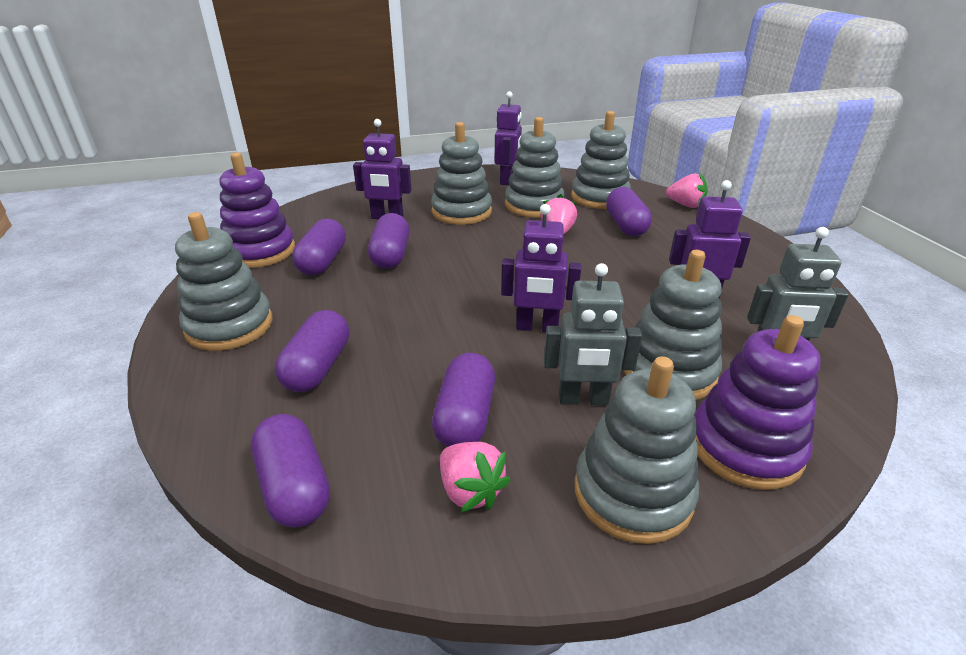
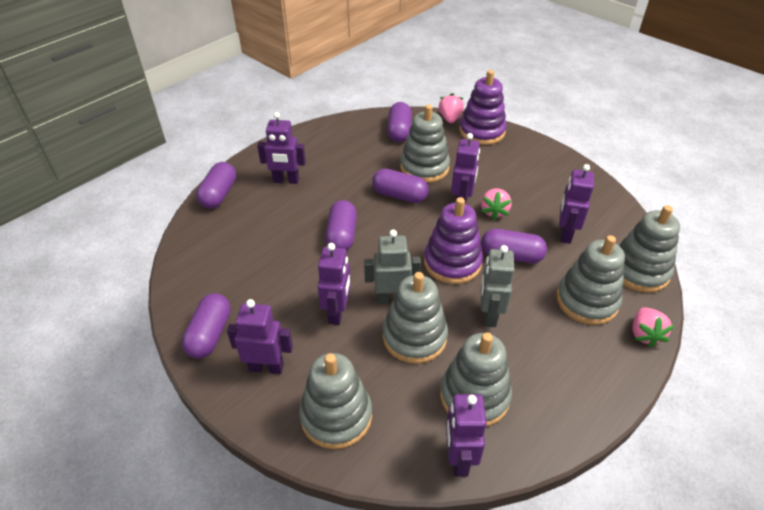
purple robot: 4 -> 6

